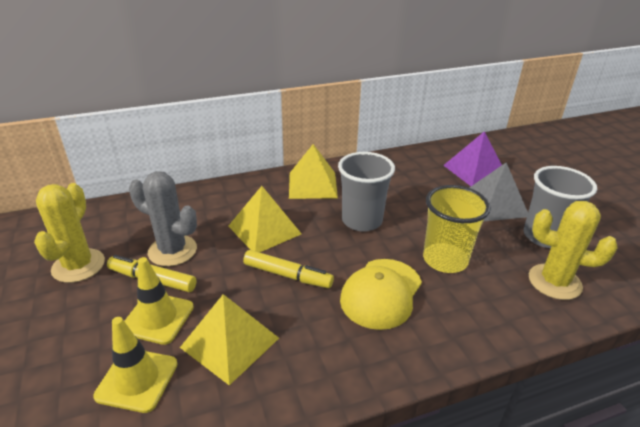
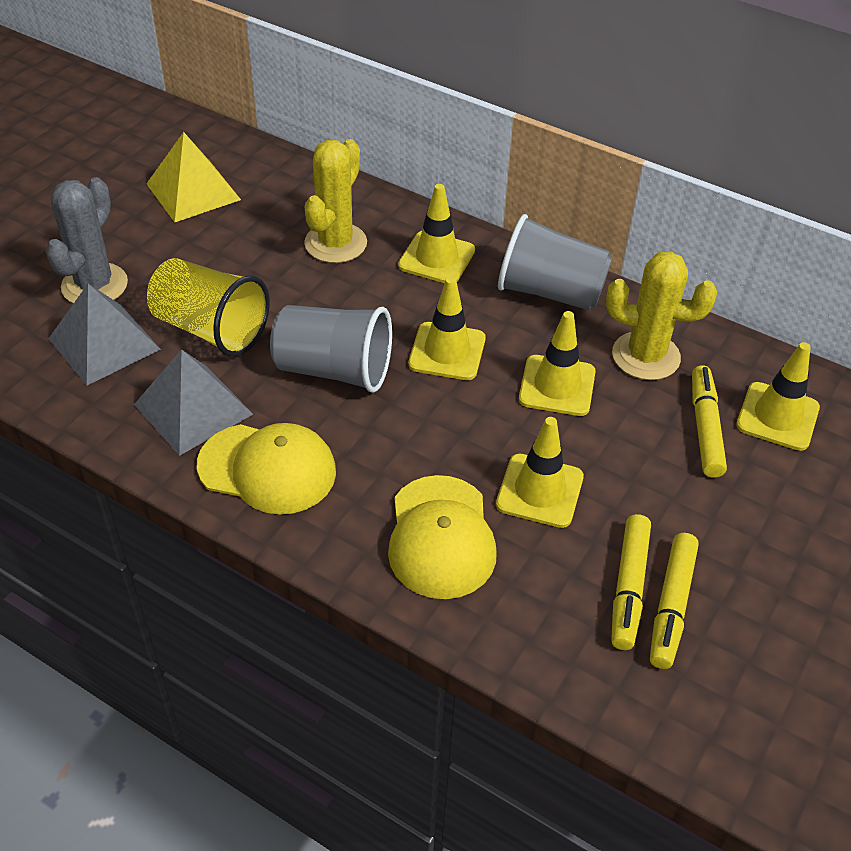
grey pyramid: 1 -> 2
purple pyramid: 1 -> 0
yellow cap: 1 -> 2
yellow marker: 2 -> 3
yellow pyramid: 3 -> 1
yellow traffic cone: 2 -> 5

